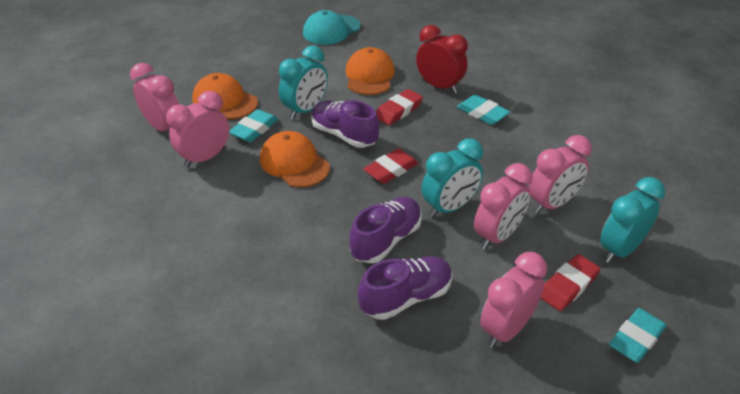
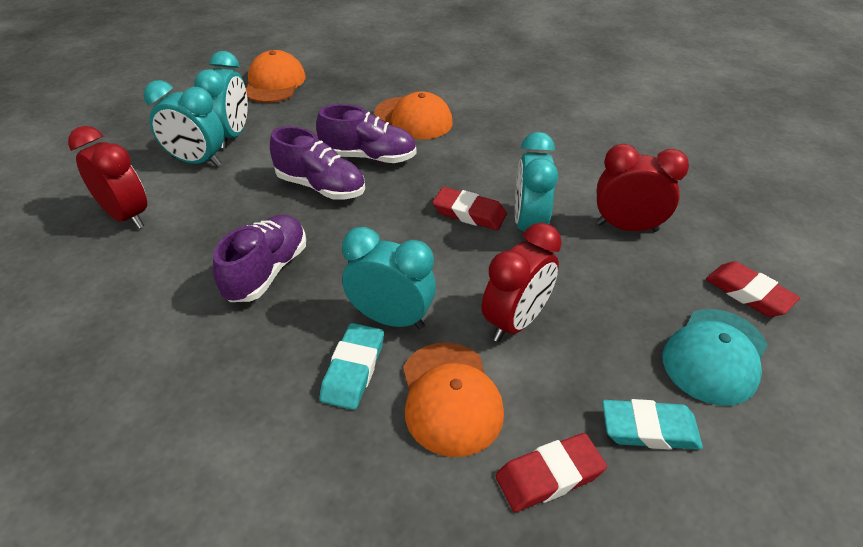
pink clock: 5 -> 0
red clock: 1 -> 3
turquoise clock: 3 -> 4
turquoise eraser: 3 -> 2

